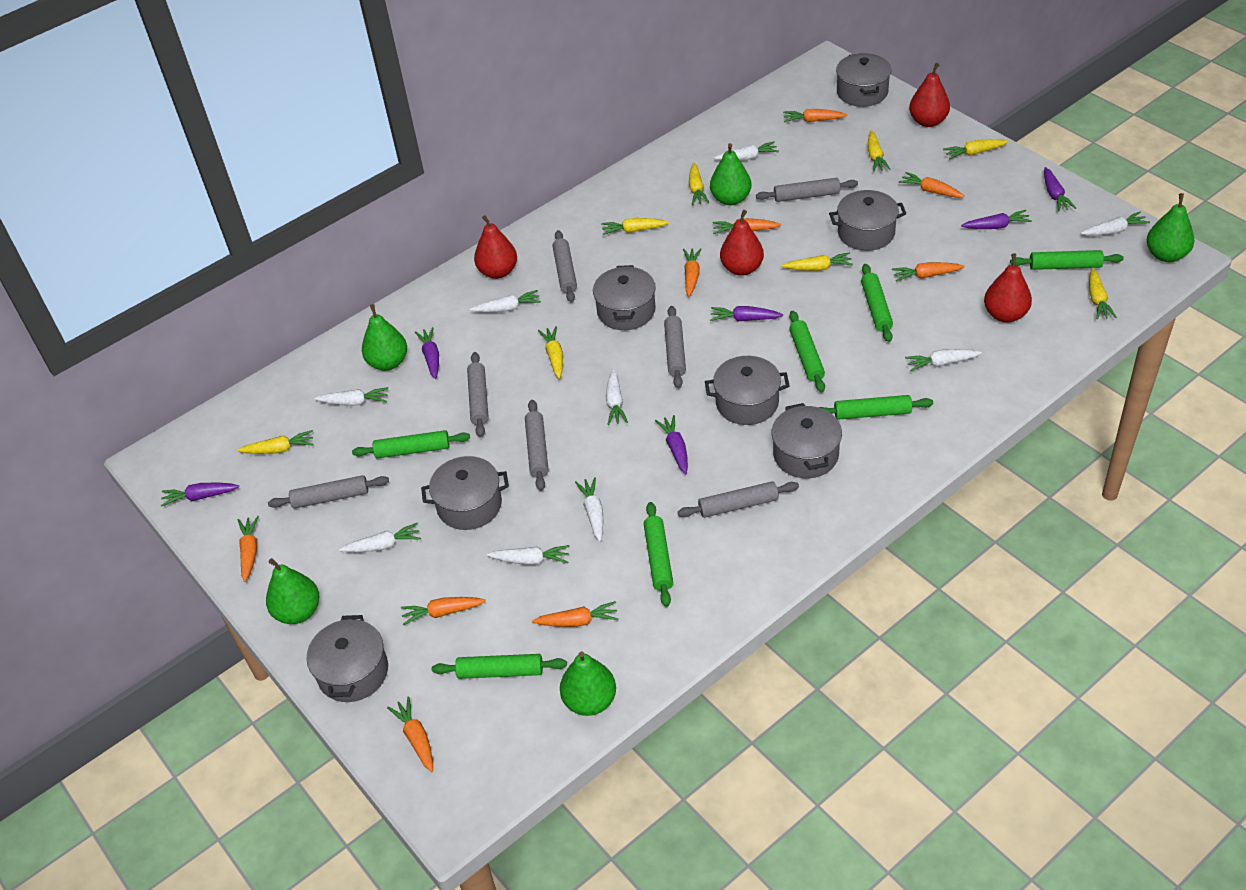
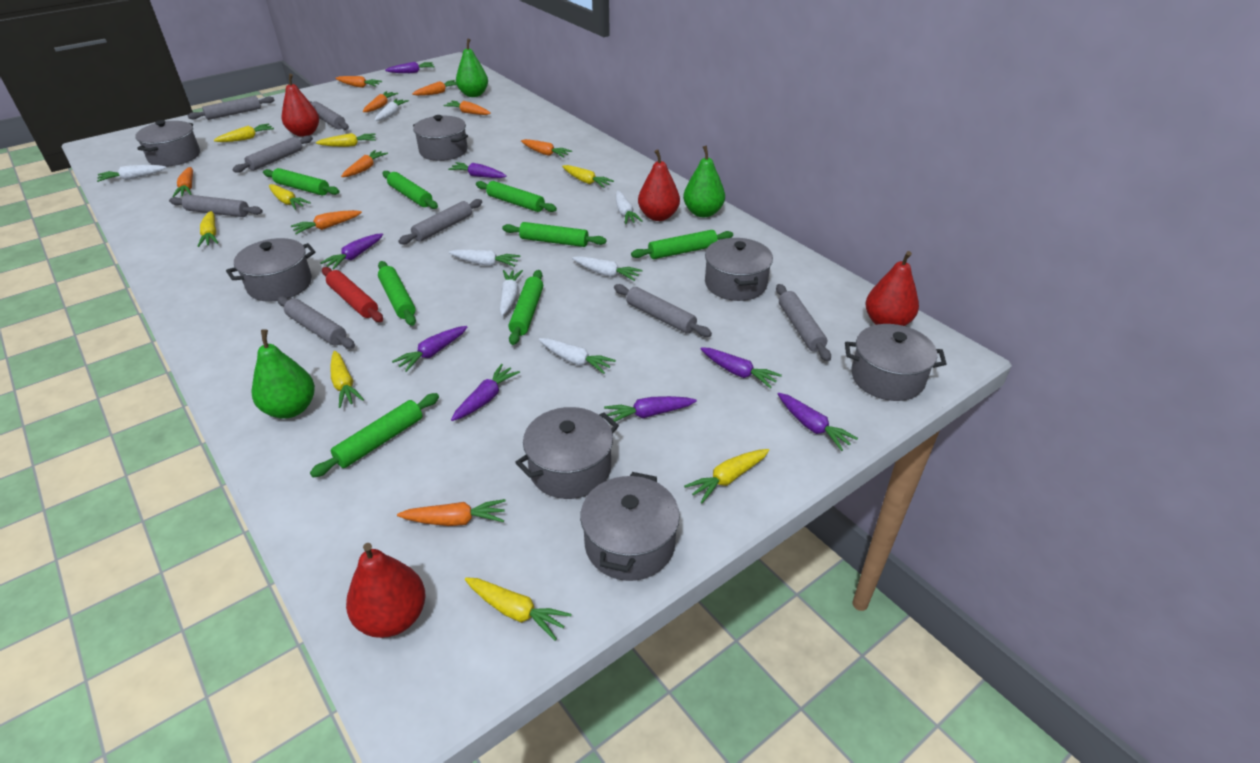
green pear: 5 -> 3
green rolling pin: 7 -> 8
grey rolling pin: 7 -> 8
purple carrot: 6 -> 8
red rolling pin: 0 -> 1
white carrot: 9 -> 7

